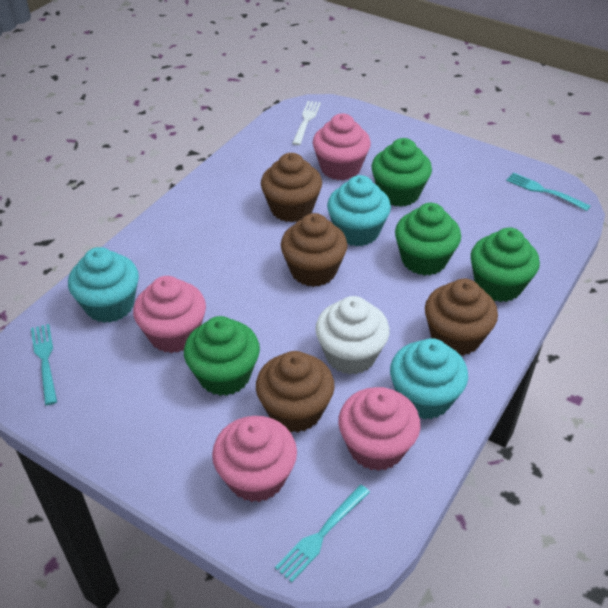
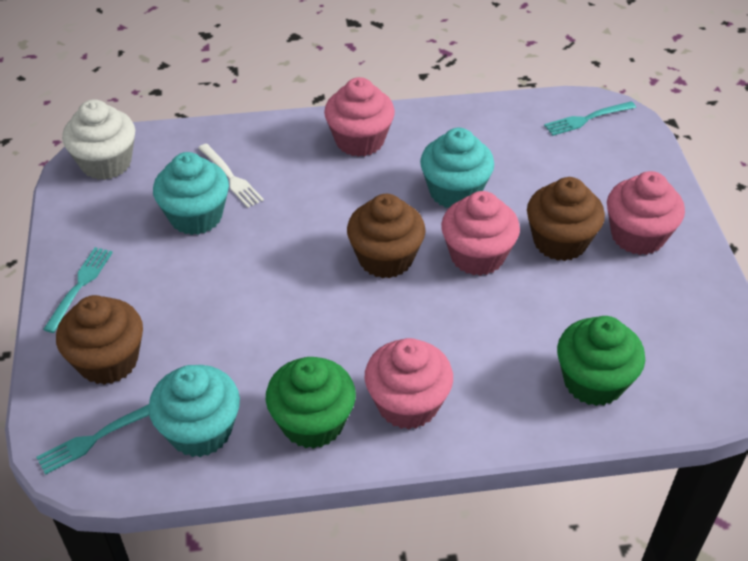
brown cupcake: 4 -> 3
green cupcake: 4 -> 2

